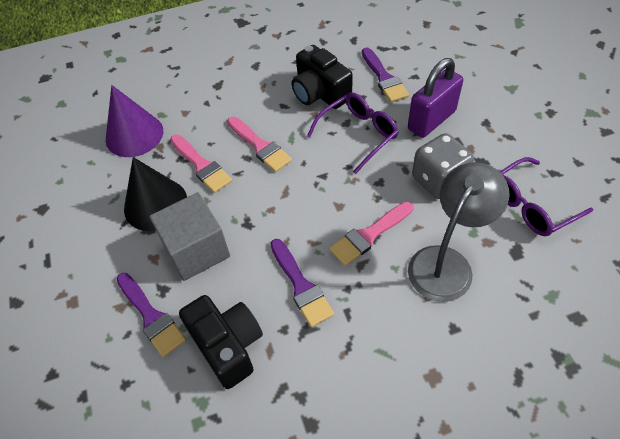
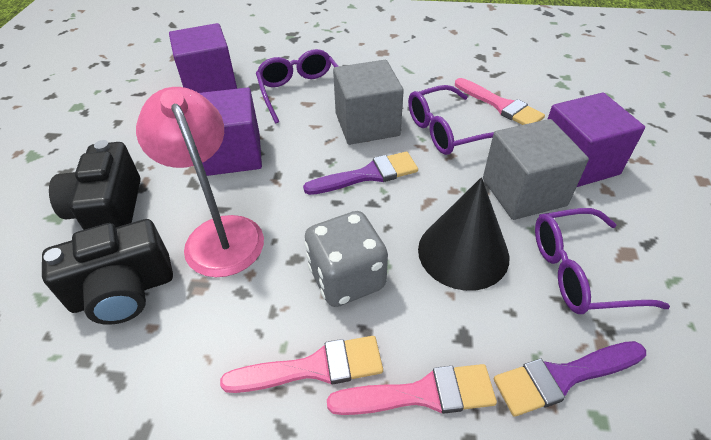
grey cube: 1 -> 2
grey lamp: 1 -> 0
pink lamp: 0 -> 1
purple brush: 3 -> 2
purple cone: 1 -> 0
purple cube: 0 -> 3
purple glasses: 2 -> 3
purple padlock: 1 -> 0

